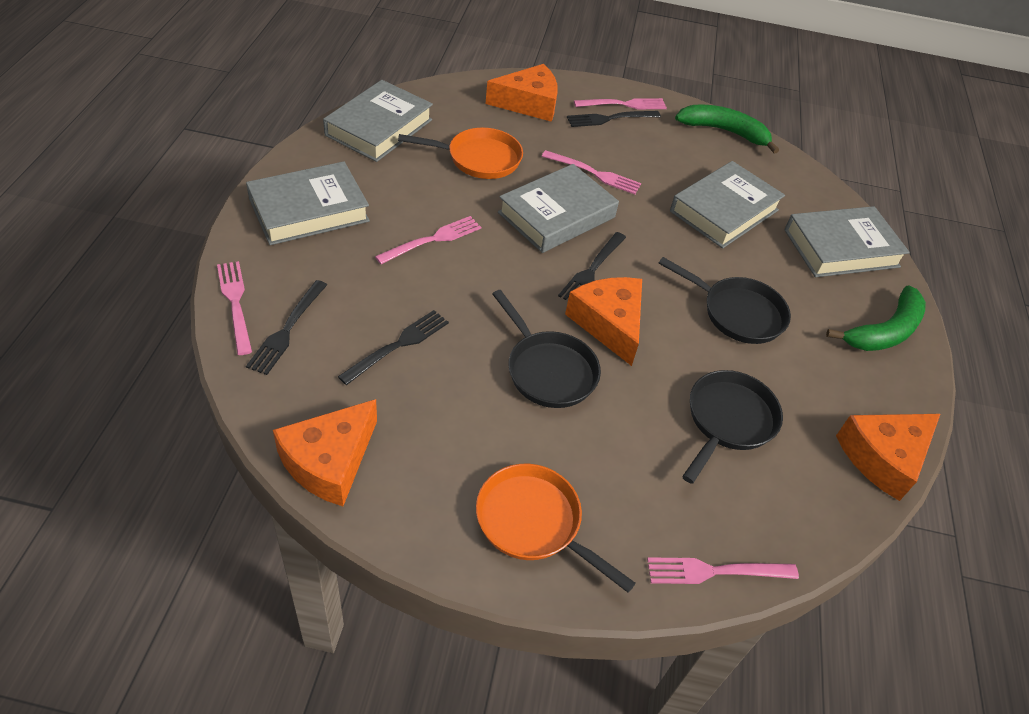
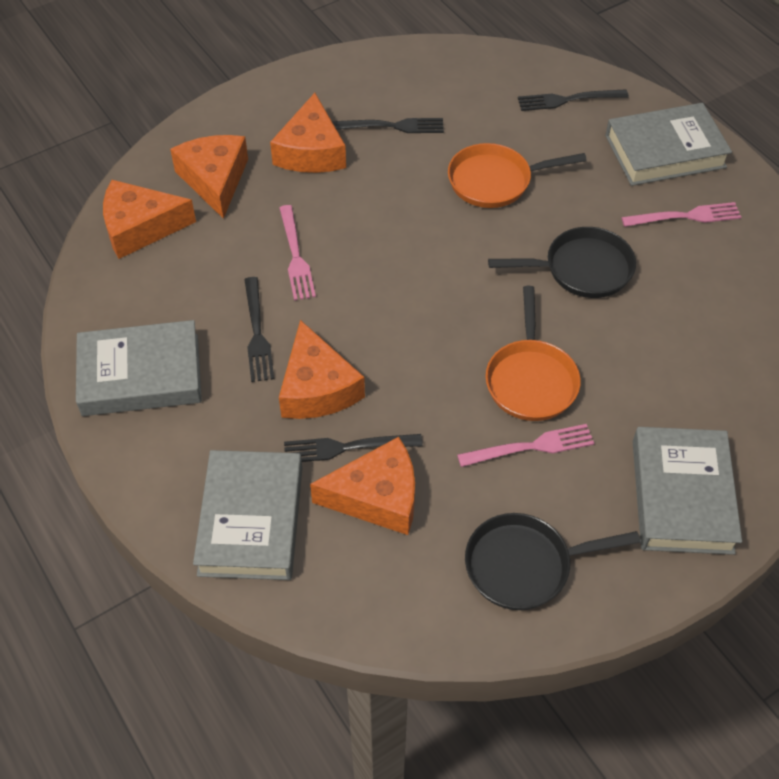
black pan: 3 -> 2
green banana: 2 -> 0
grey book: 5 -> 4
orange cheese: 4 -> 5
pink fork: 5 -> 3

